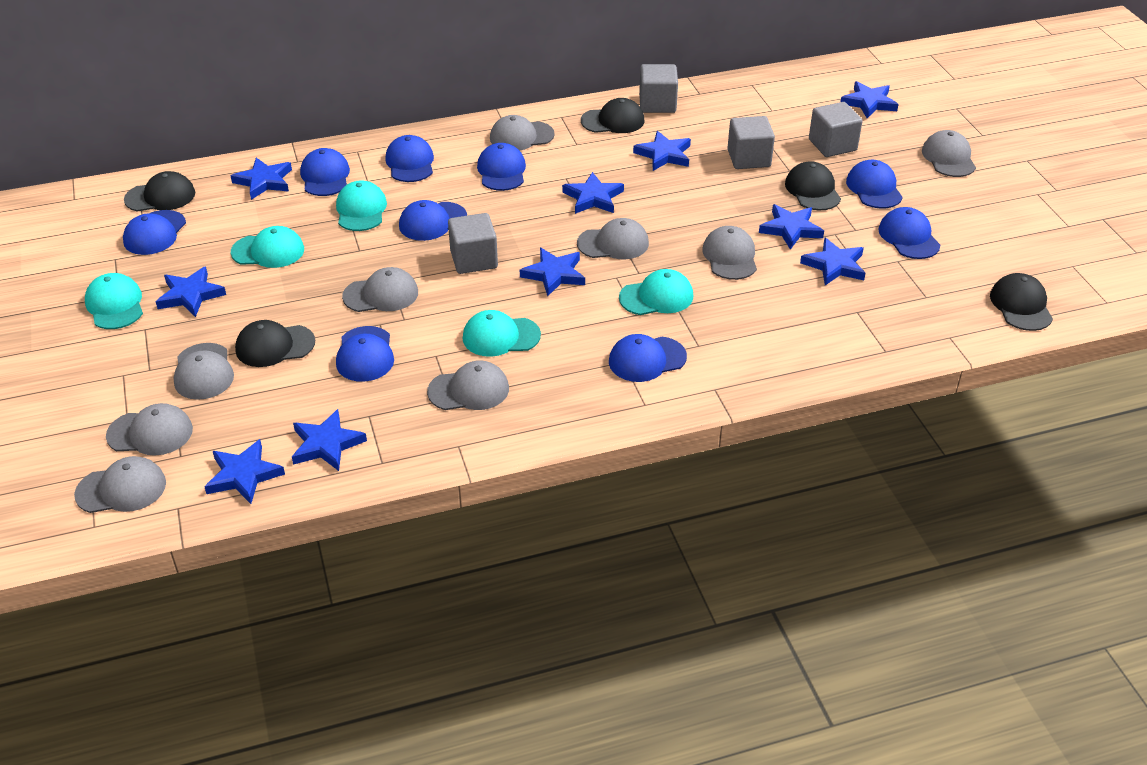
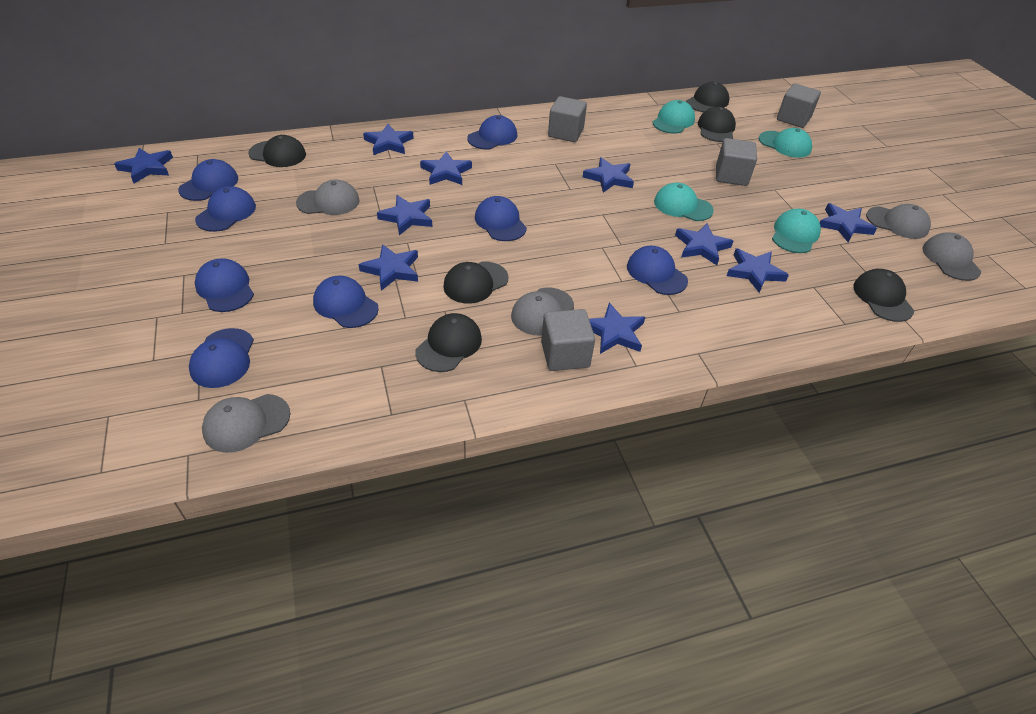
black cap: 5 -> 6
blue cap: 9 -> 8
grey cap: 9 -> 5
turquoise cap: 5 -> 4

